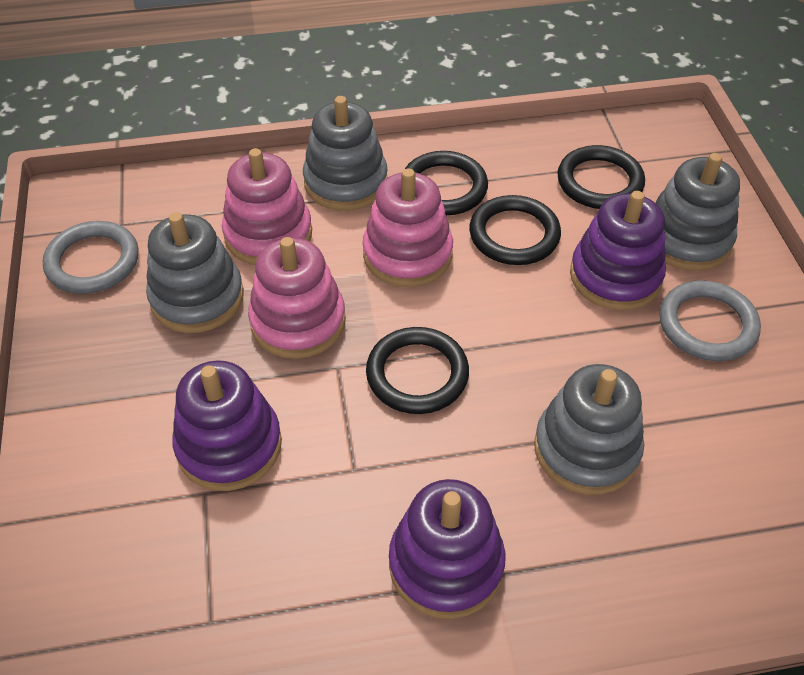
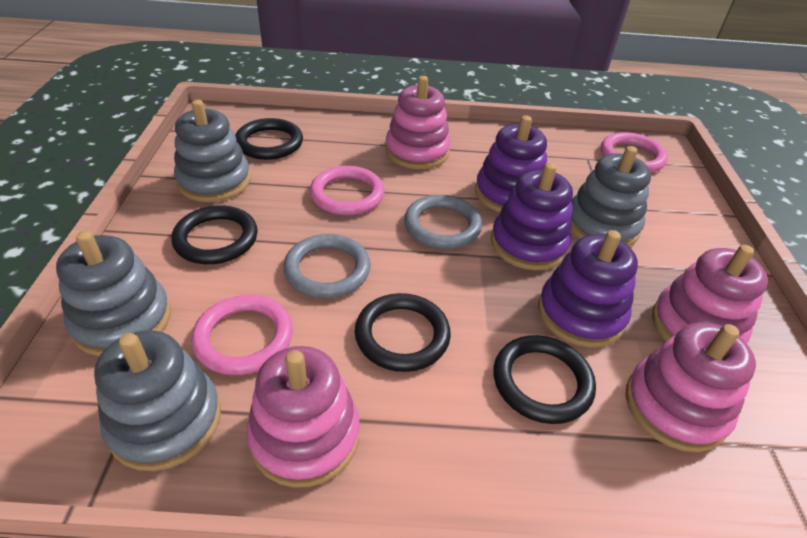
pink ring: 0 -> 3
pink stacking toy: 3 -> 4

